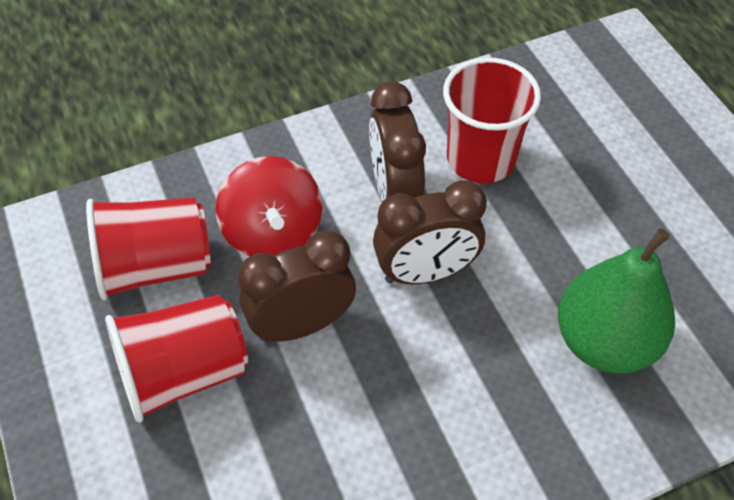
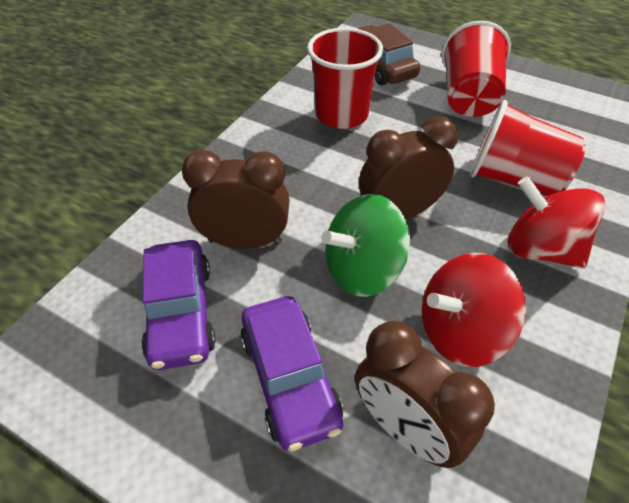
brown car: 0 -> 1
green pear: 1 -> 0
green spinning top: 0 -> 1
purple car: 0 -> 2
red spinning top: 1 -> 2

